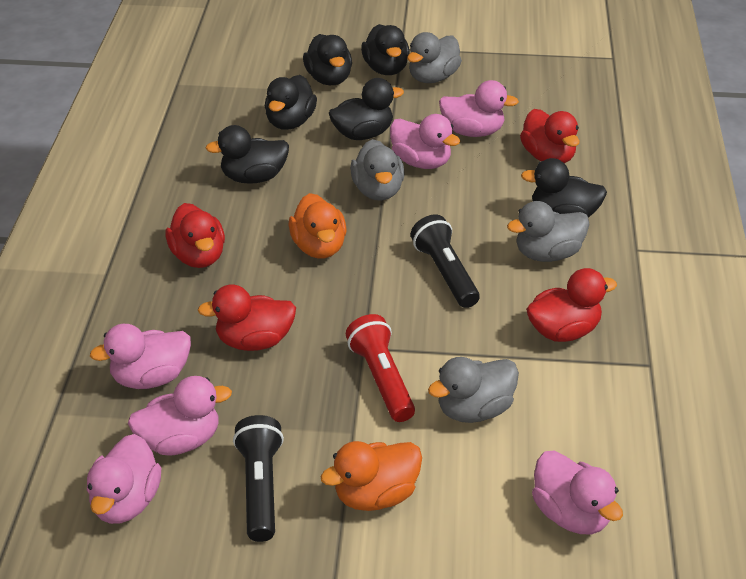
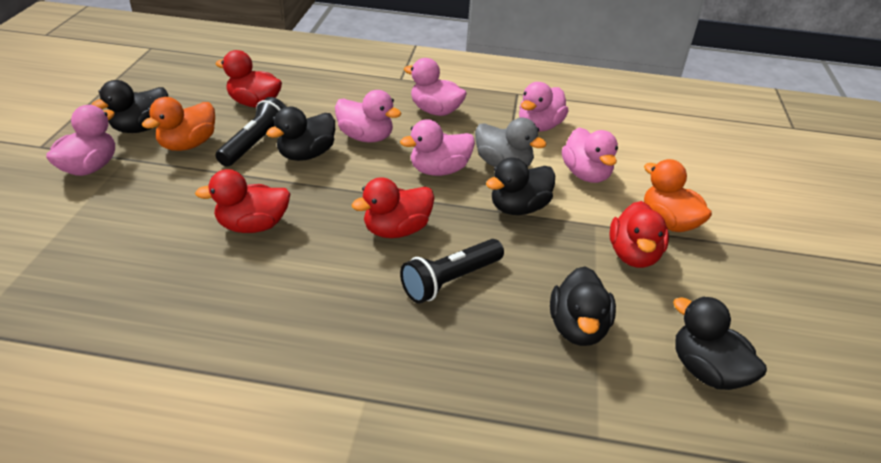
black duck: 6 -> 5
grey duck: 4 -> 1
red flashlight: 1 -> 0

